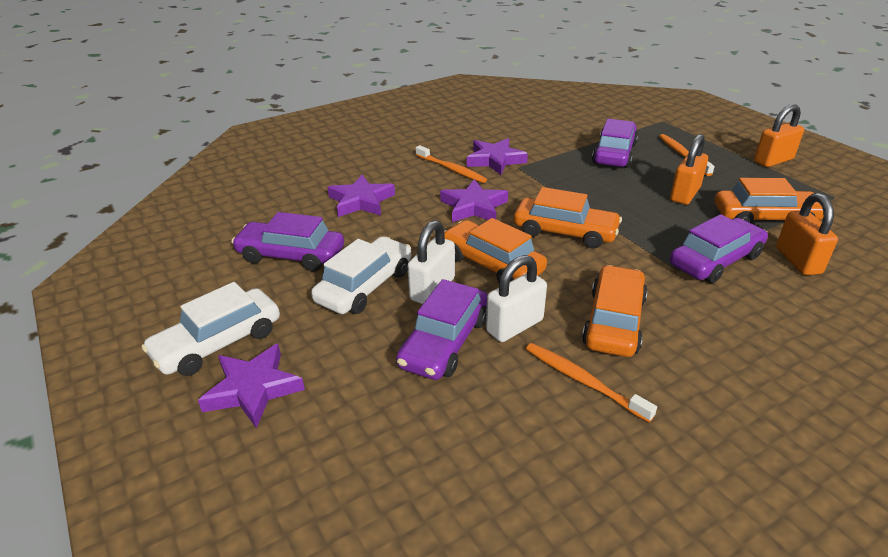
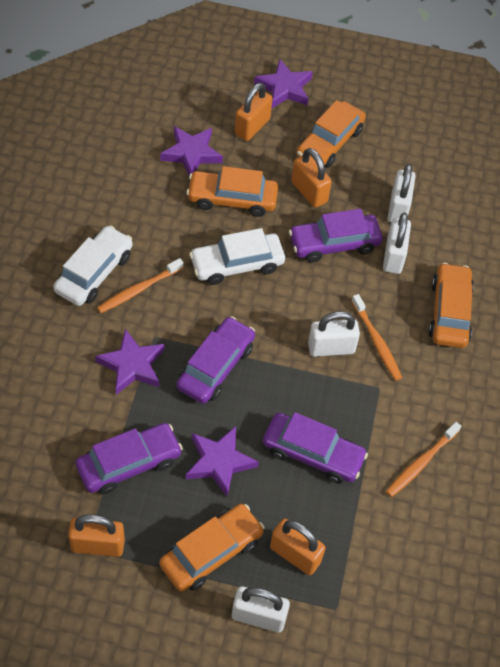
orange padlock: 3 -> 4
white padlock: 2 -> 4

